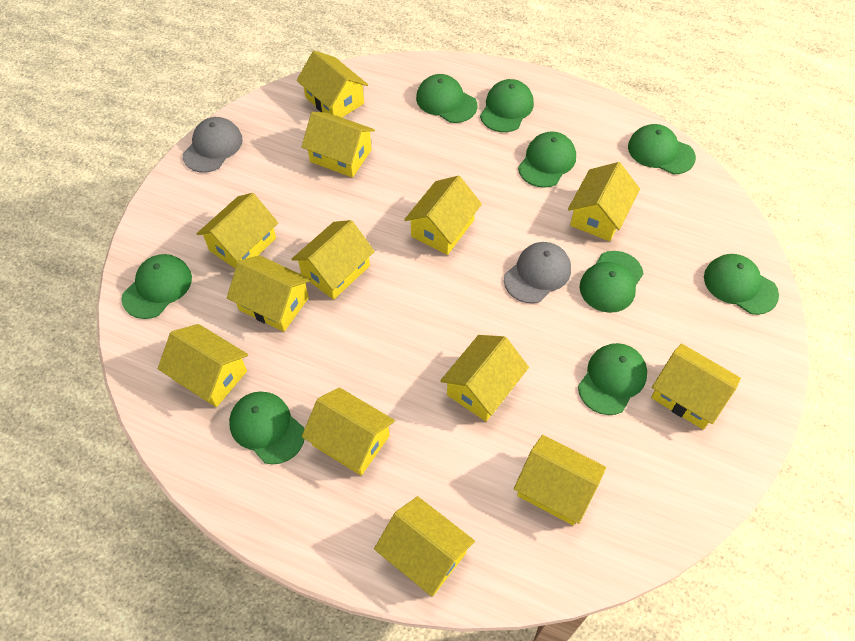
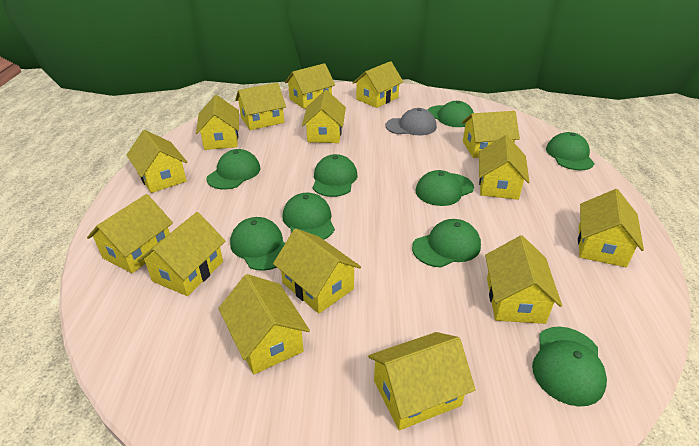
grey cap: 2 -> 1
yellow house: 13 -> 15

